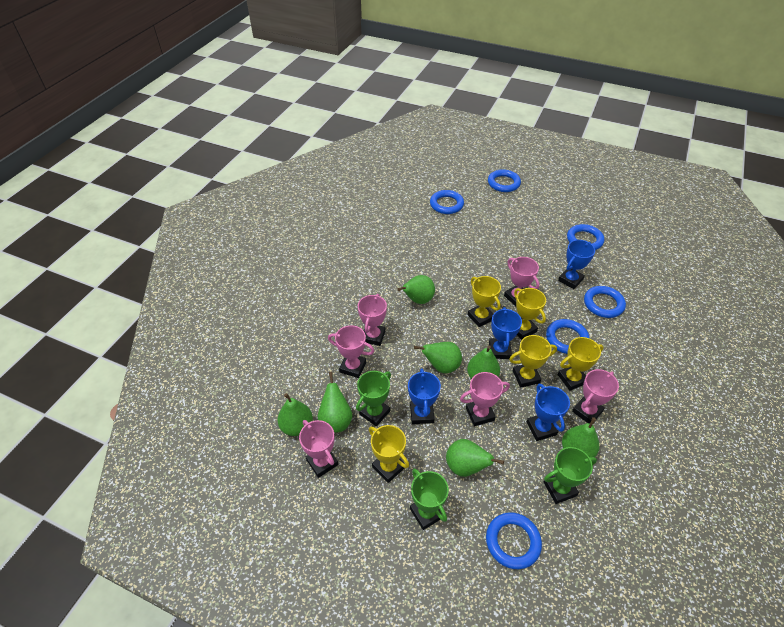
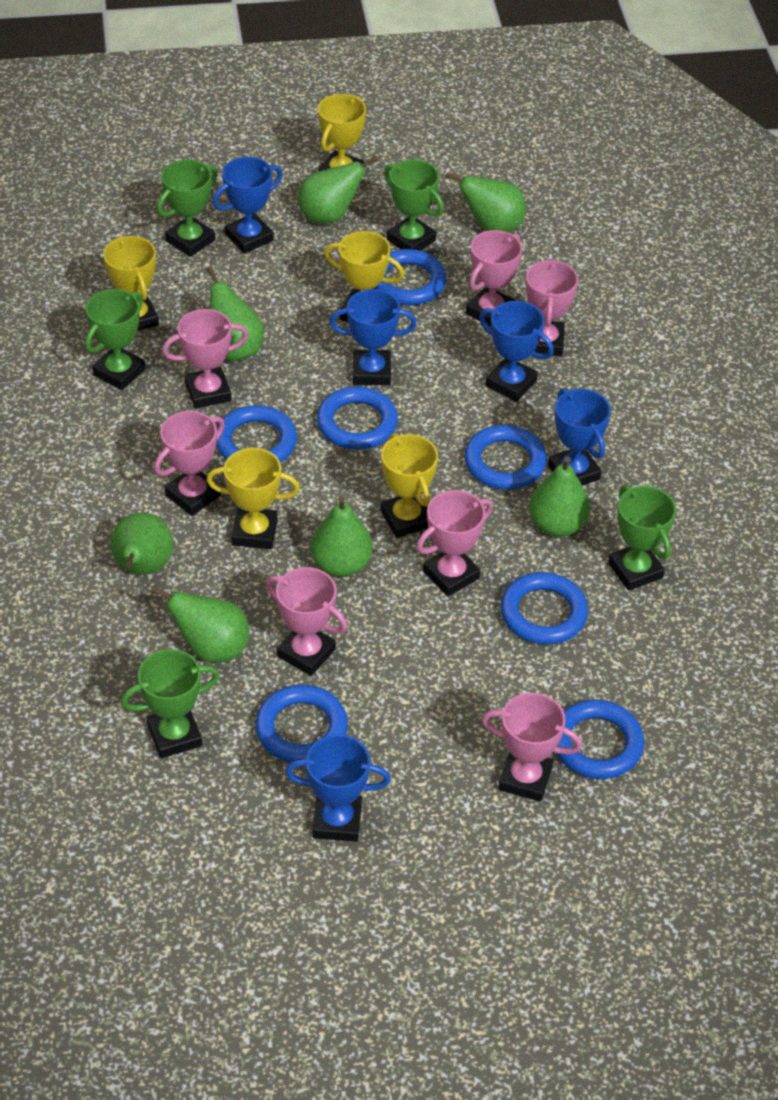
blue ring: 6 -> 7
blue trophy: 4 -> 5
green trophy: 3 -> 5
pink trophy: 6 -> 7

